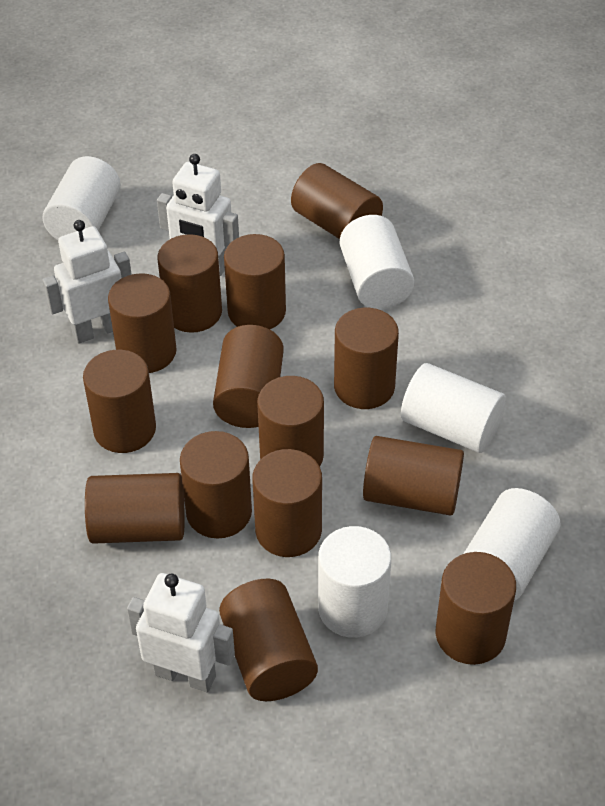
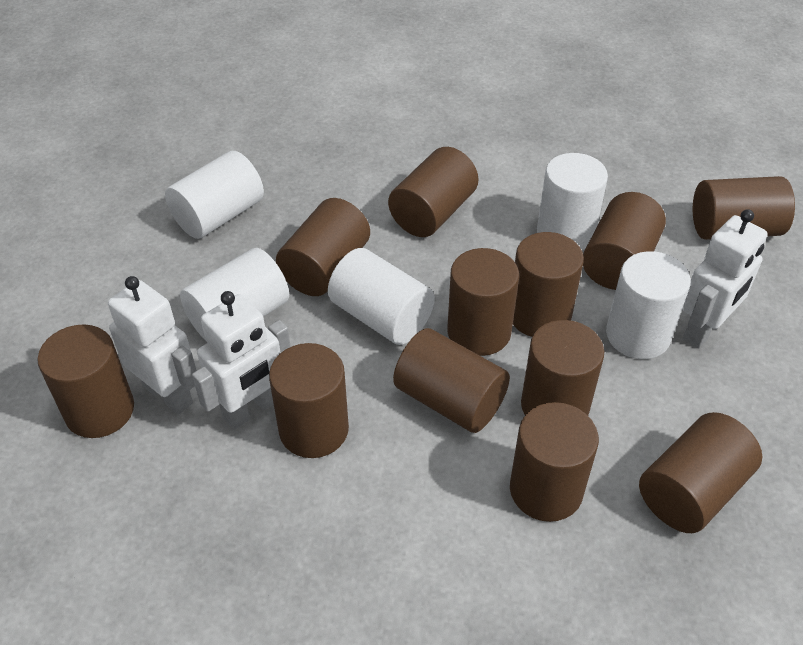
brown cylinder: 14 -> 12

